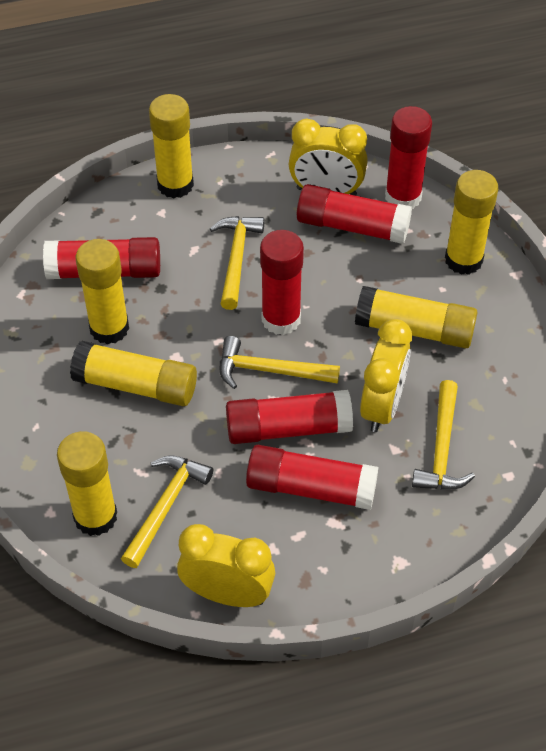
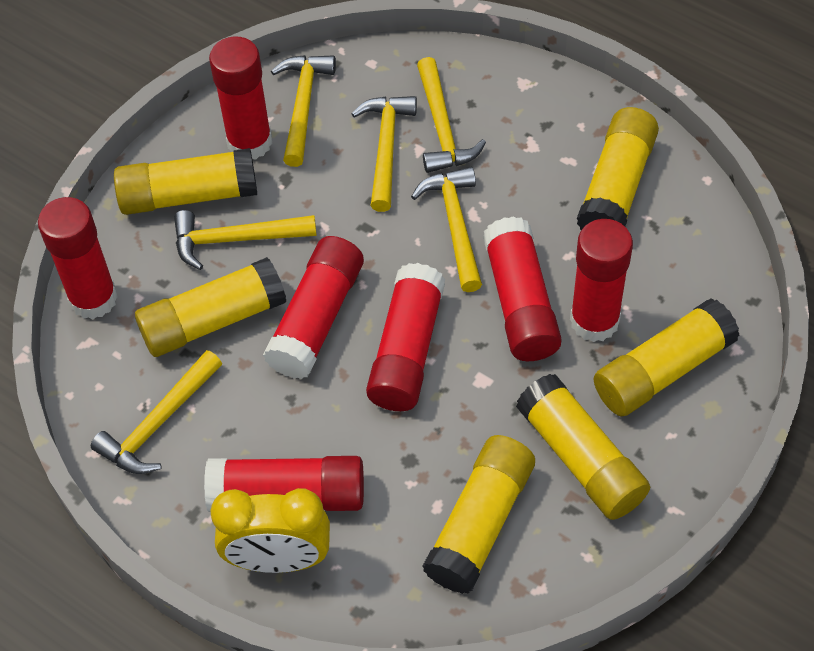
red glue stick: 6 -> 7
yellow clock: 3 -> 1
yellow hammer: 4 -> 6

